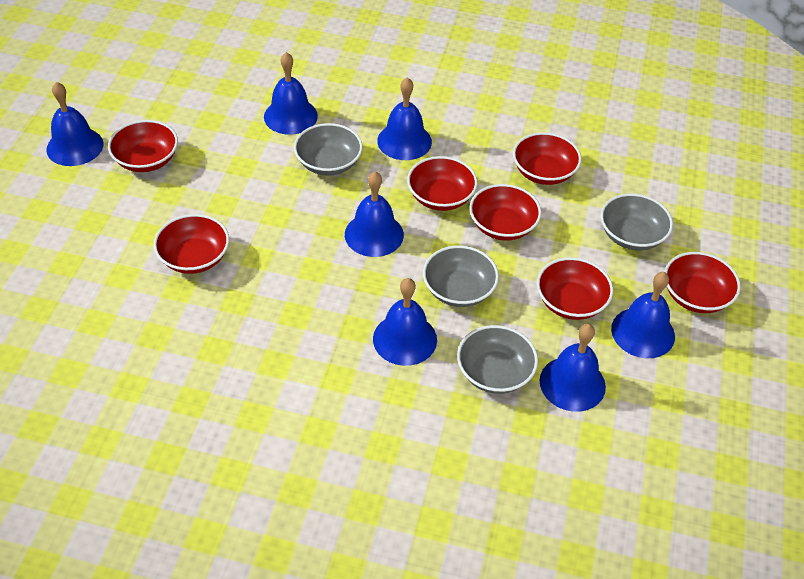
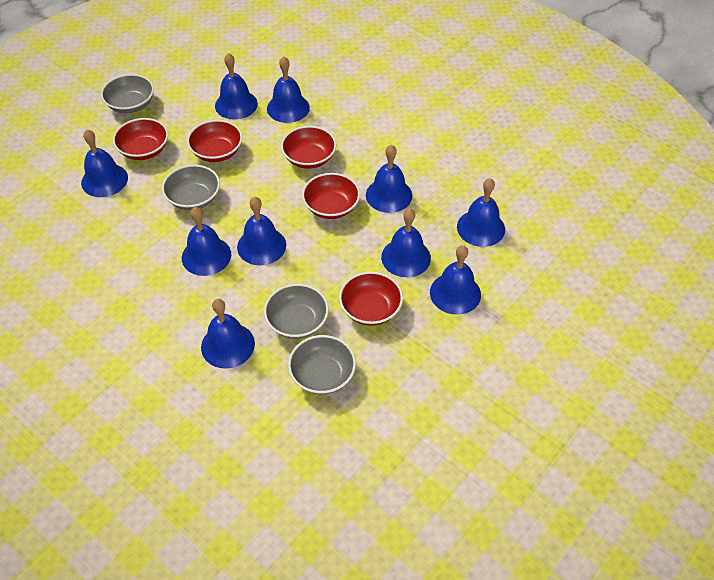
blue bell: 7 -> 10
red bowl: 7 -> 5

